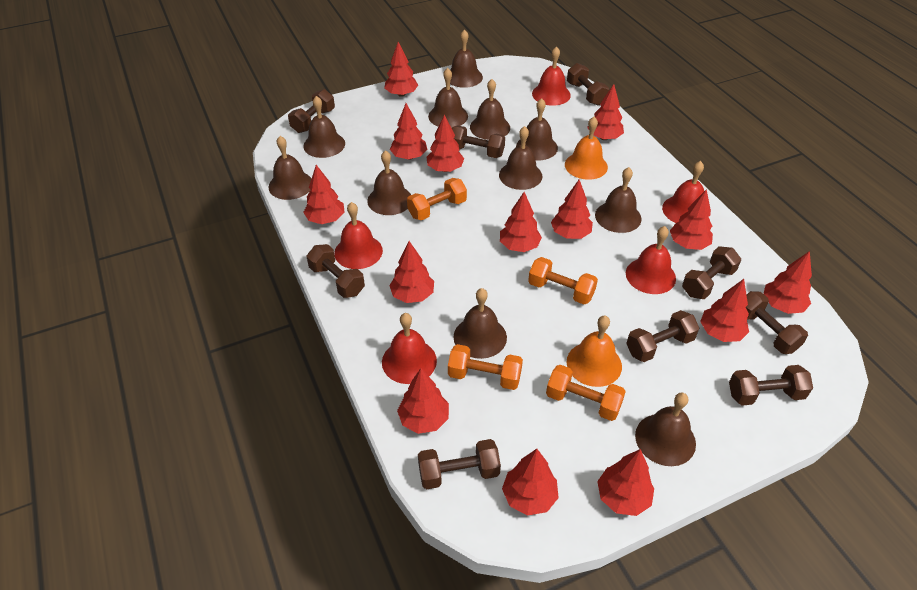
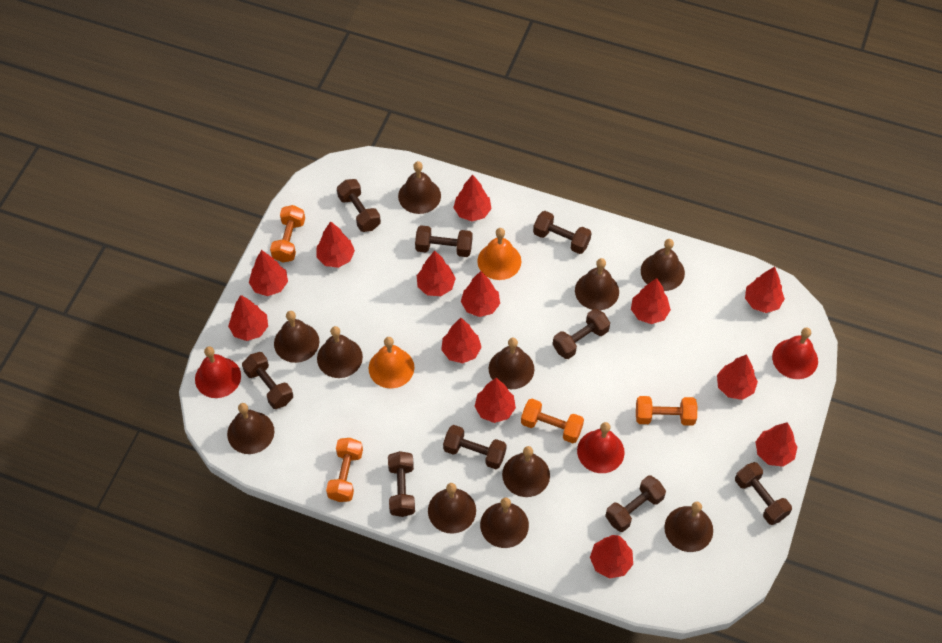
red bell: 5 -> 3
red tree: 14 -> 13

